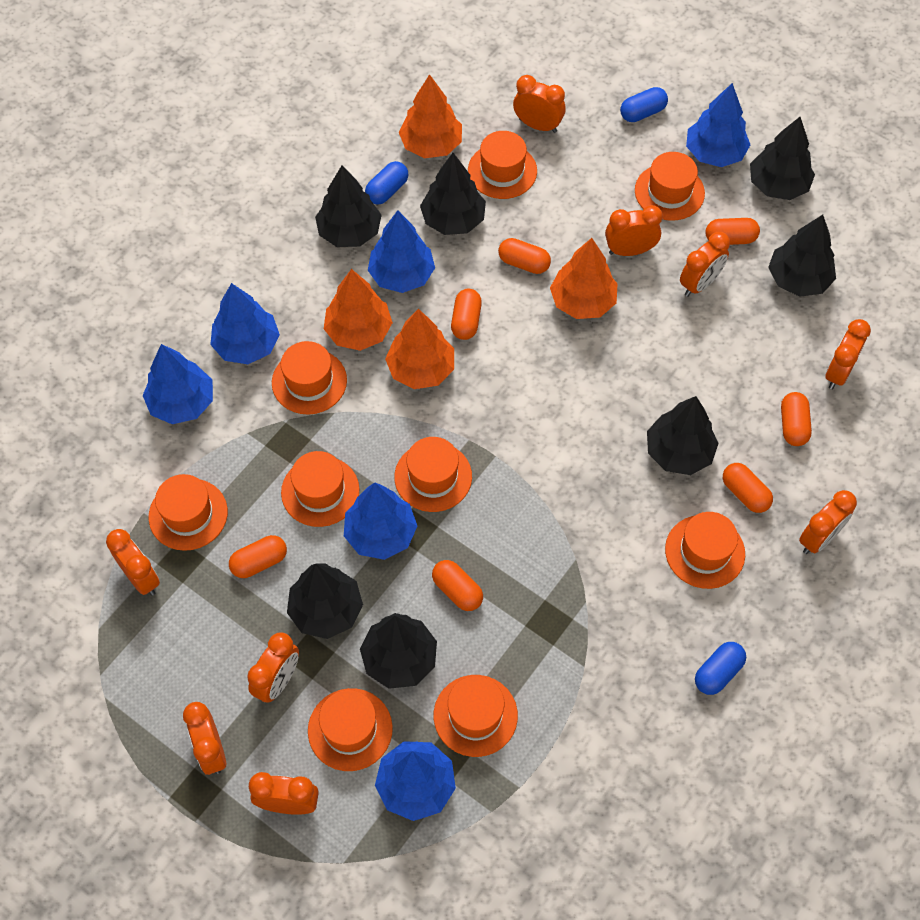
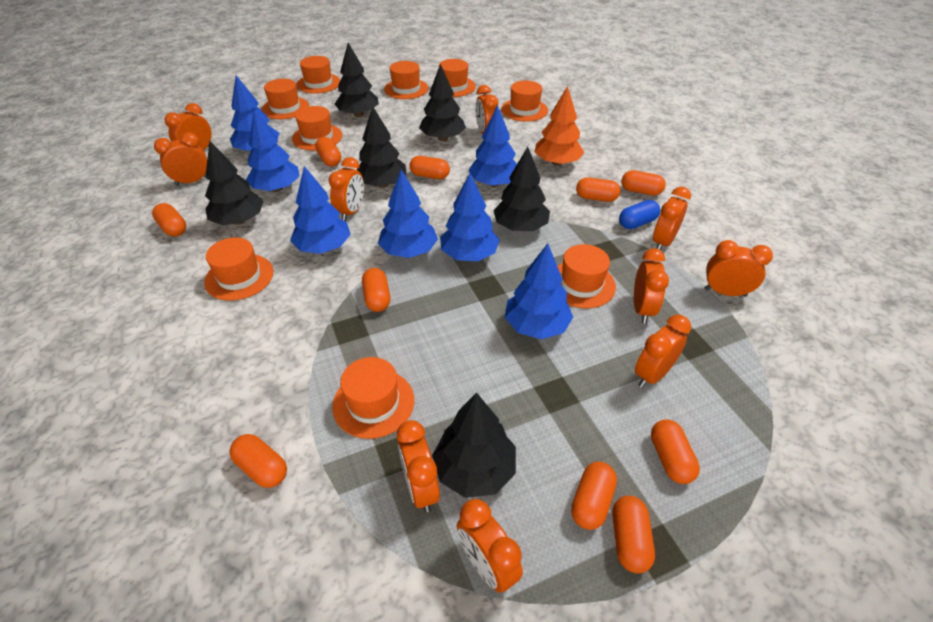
black tree: 7 -> 6
blue capsule: 3 -> 1
blue tree: 6 -> 7
orange capsule: 7 -> 10
orange clock: 9 -> 10
orange tree: 4 -> 1

